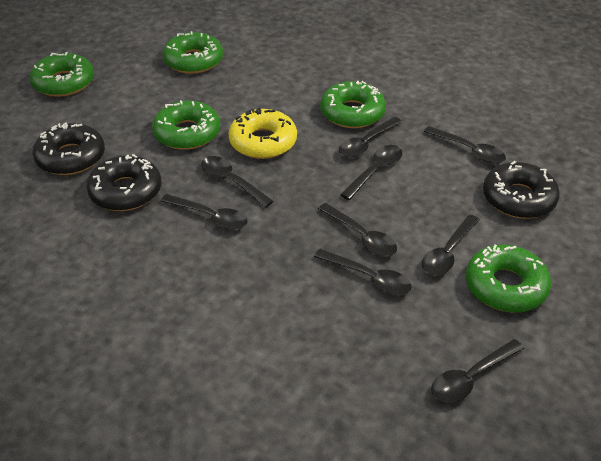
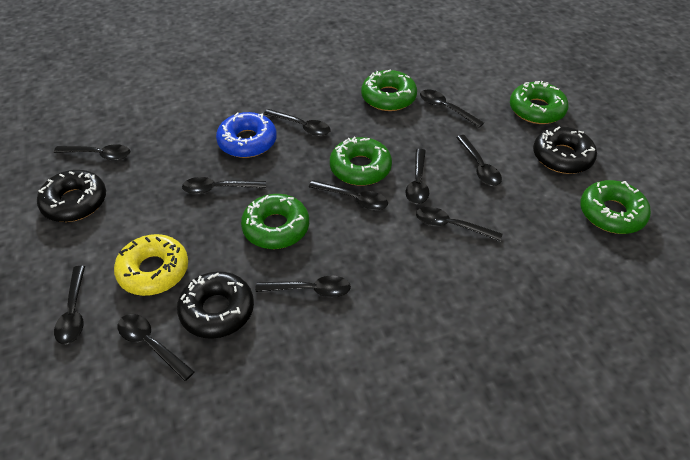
black spoon: 9 -> 11
blue donut: 0 -> 1

